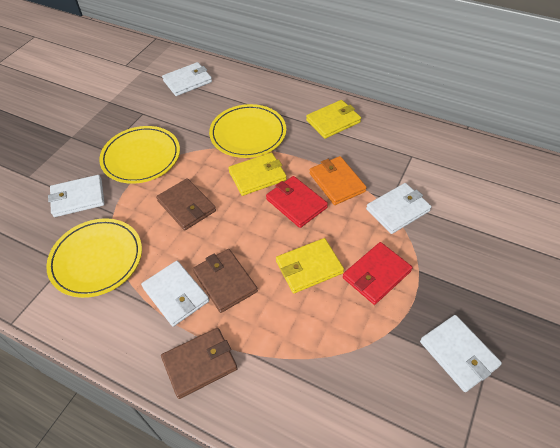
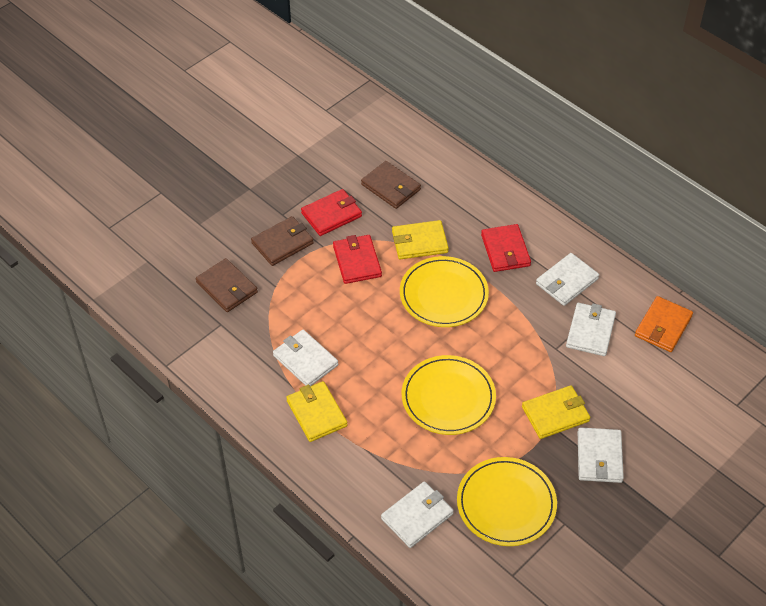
red wallet: 2 -> 3

